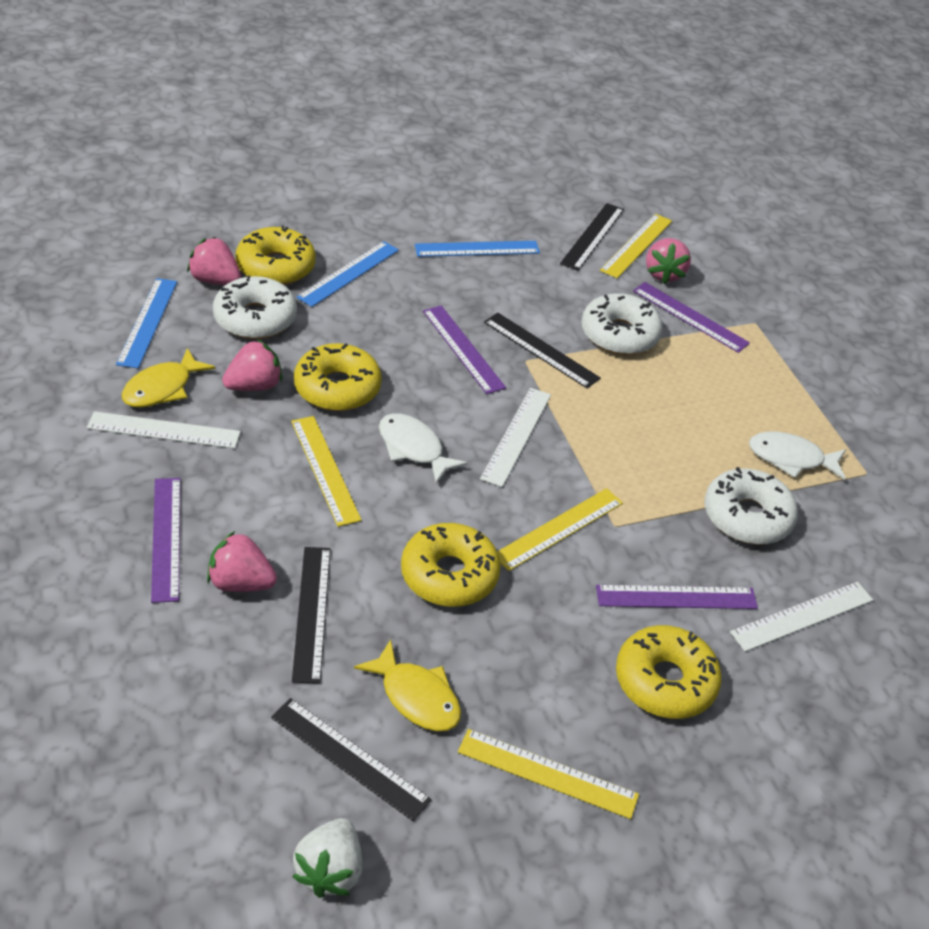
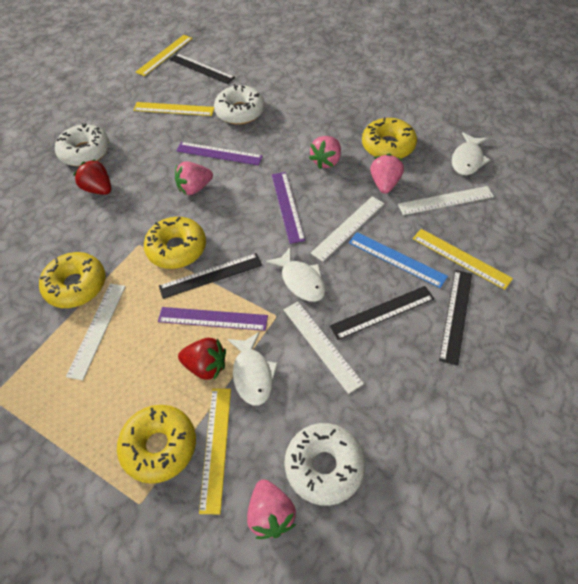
blue ruler: 3 -> 1
purple ruler: 4 -> 3
red strawberry: 0 -> 2
white fish: 2 -> 3
white ruler: 3 -> 4
white strawberry: 1 -> 0
yellow fish: 2 -> 0

